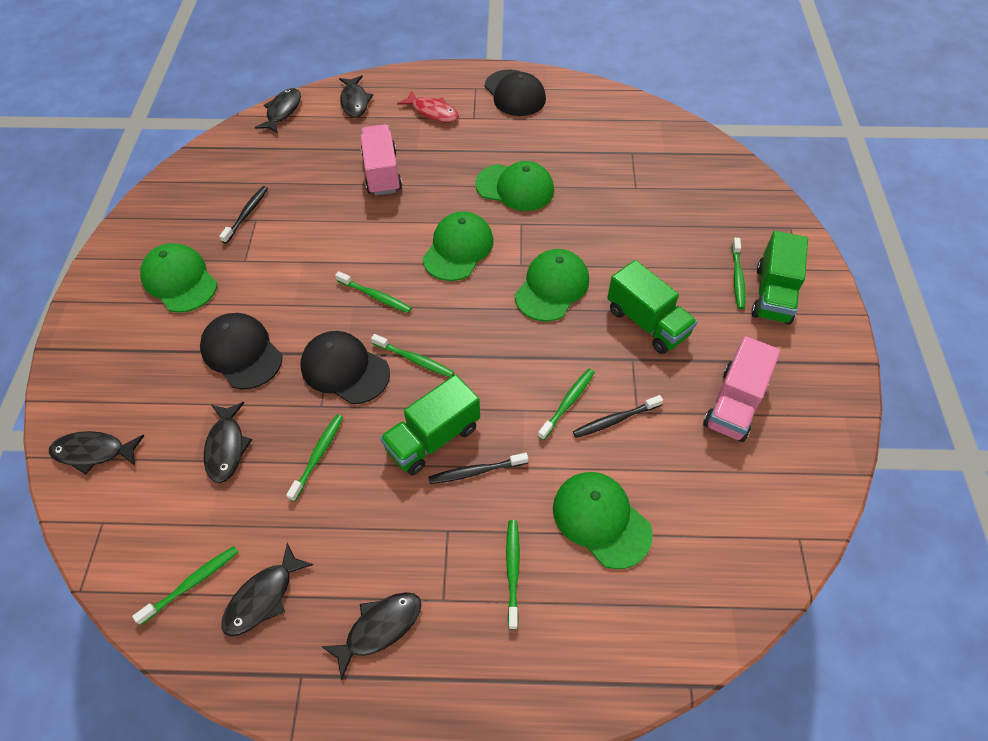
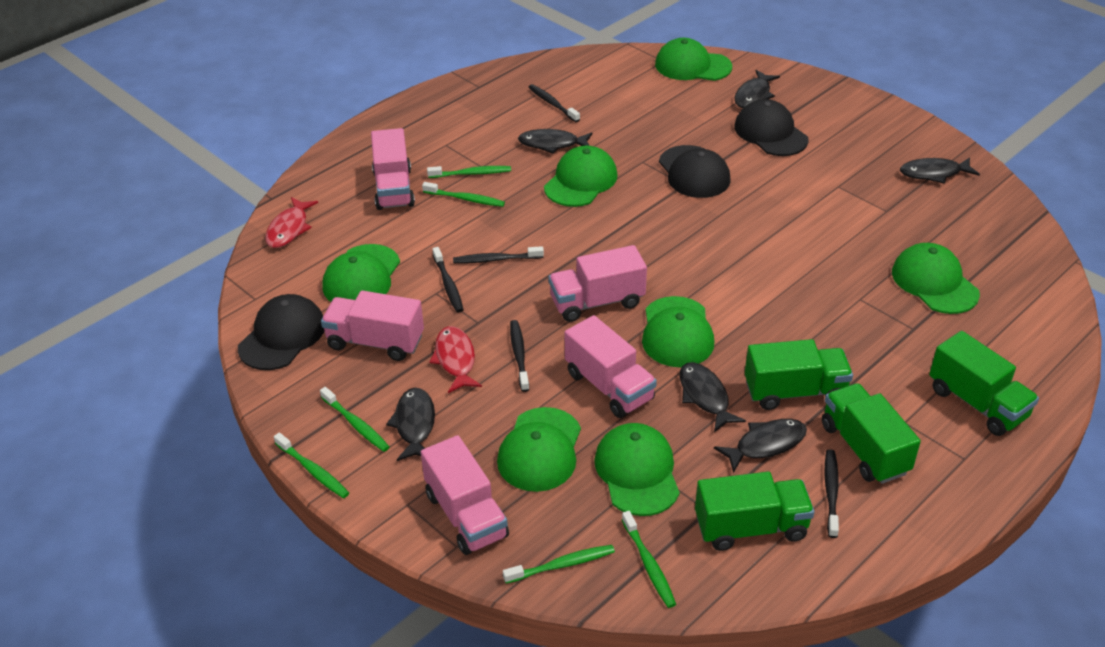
black toothbrush: 3 -> 5
green cap: 5 -> 7
green toothbrush: 7 -> 6
green truck: 3 -> 4
pink truck: 2 -> 5
red fish: 1 -> 2

